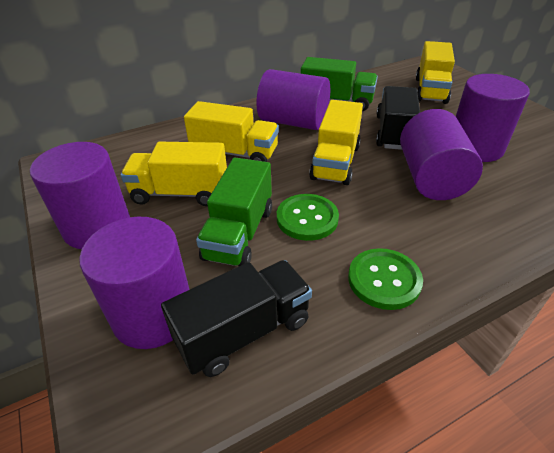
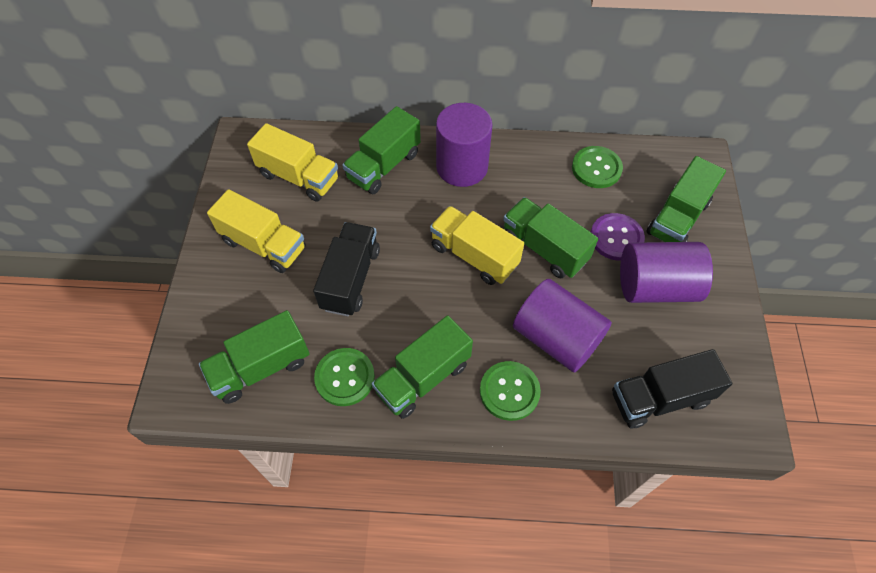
green button: 2 -> 3
green truck: 2 -> 5
purple button: 0 -> 1
purple cylinder: 5 -> 3
yellow truck: 4 -> 3

